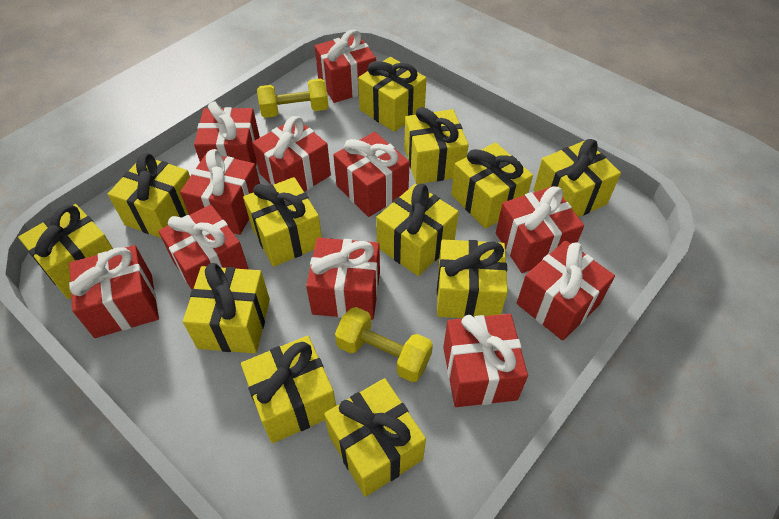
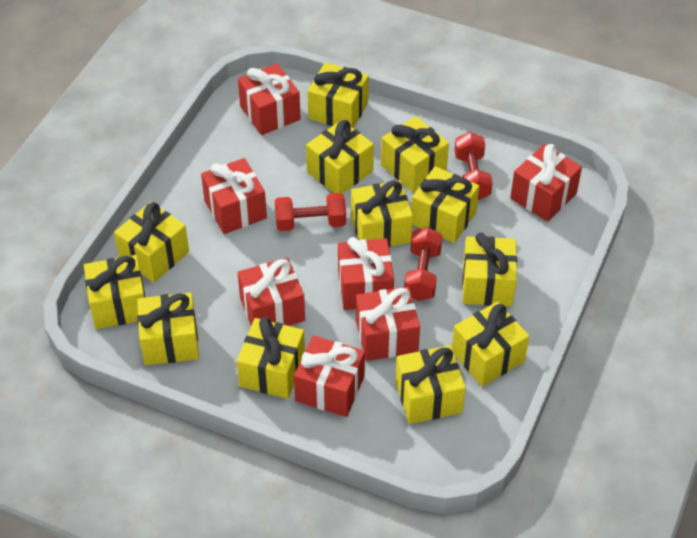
red dumbbell: 0 -> 3
red gift: 11 -> 7
yellow dumbbell: 2 -> 0

